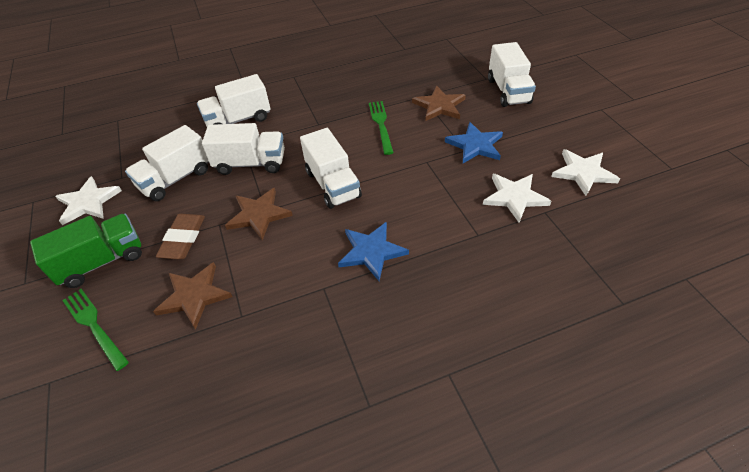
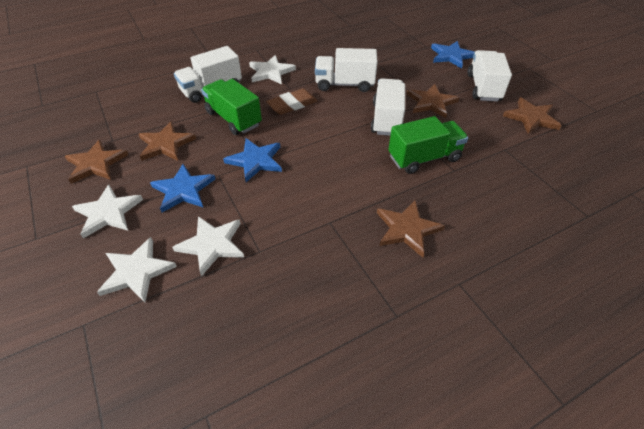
blue star: 2 -> 3
brown star: 3 -> 5
green fork: 2 -> 0
green truck: 1 -> 2
white star: 3 -> 4
white truck: 5 -> 4

